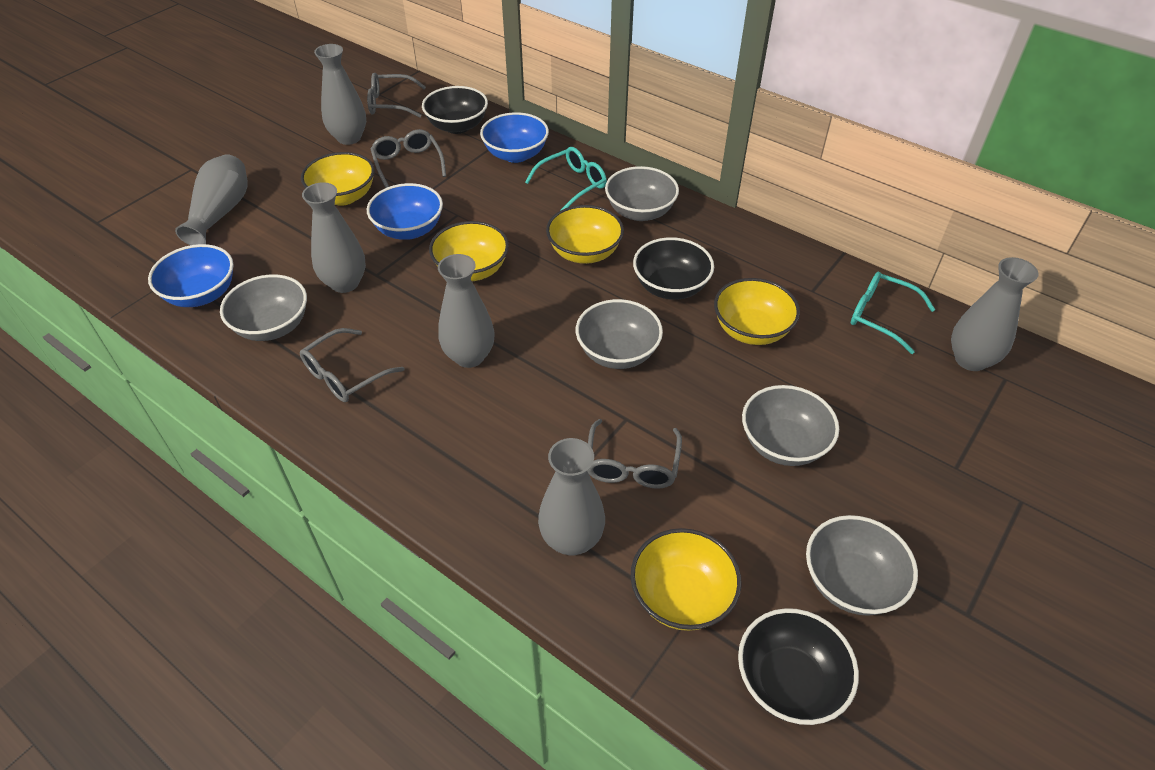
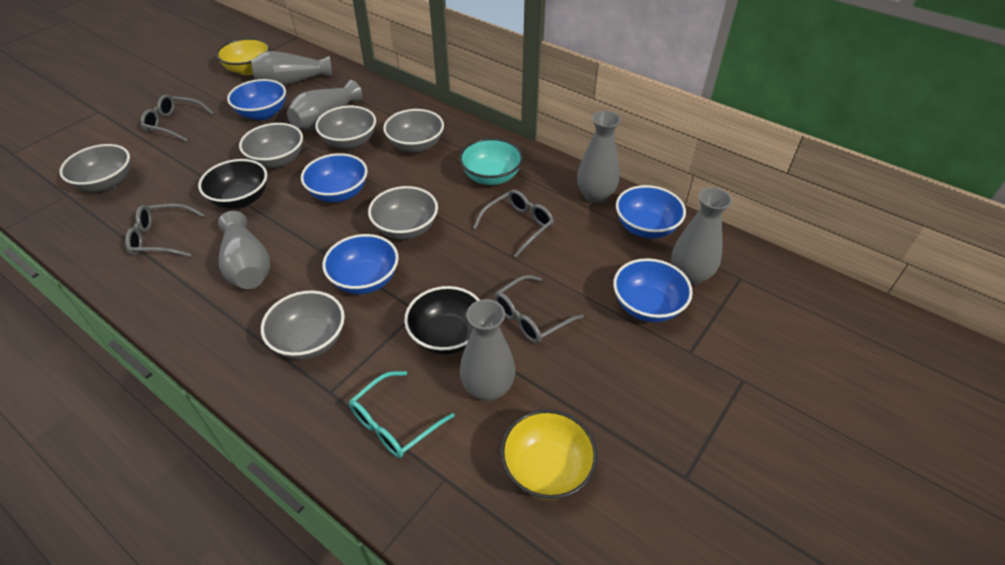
black bowl: 3 -> 2
blue bowl: 3 -> 5
grey bowl: 5 -> 6
turquoise bowl: 0 -> 1
turquoise glasses: 2 -> 1
yellow bowl: 5 -> 2

